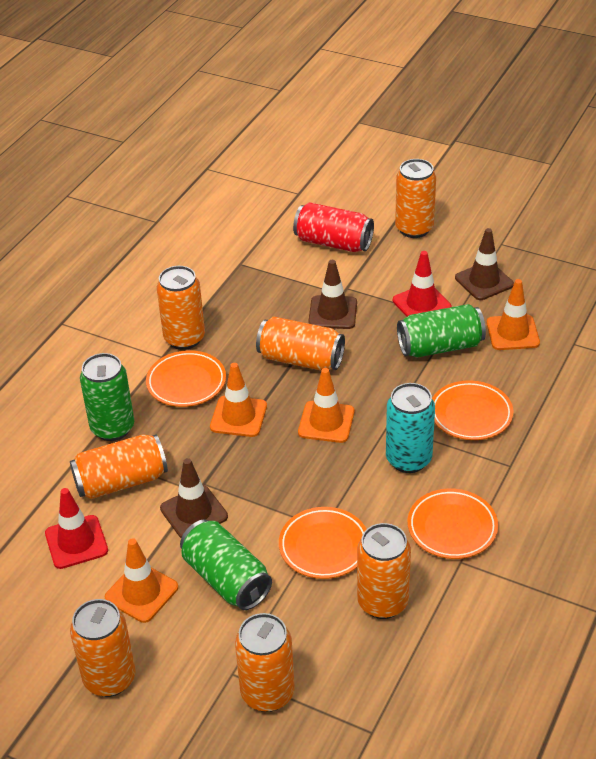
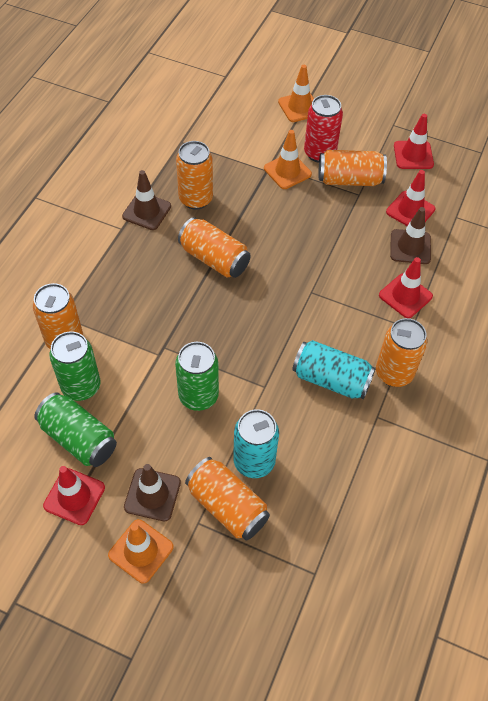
orange can: 7 -> 6
orange plate: 4 -> 0
orange traffic cone: 4 -> 3
red traffic cone: 2 -> 4
turquoise can: 1 -> 2

